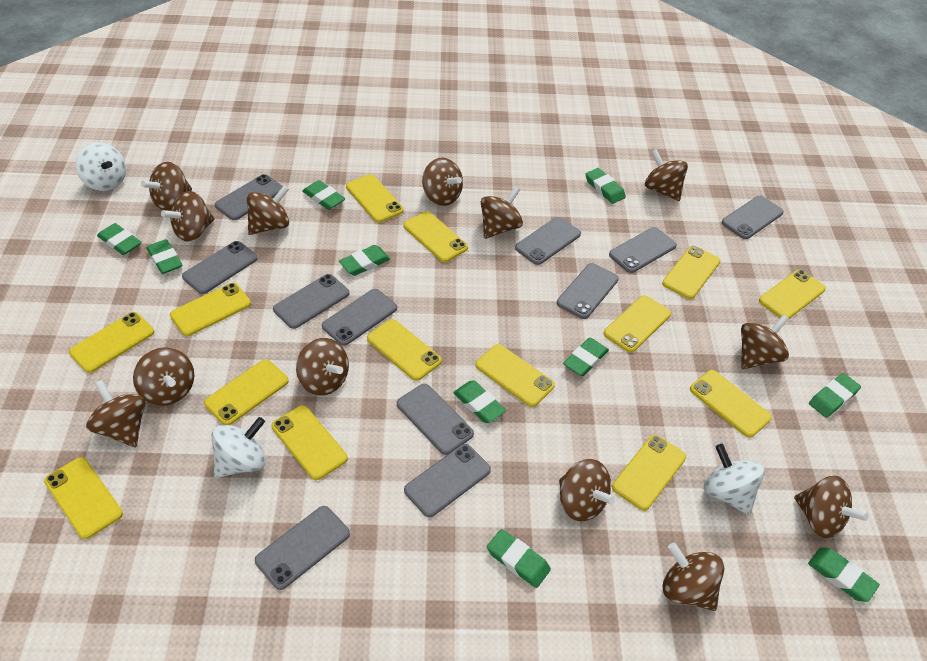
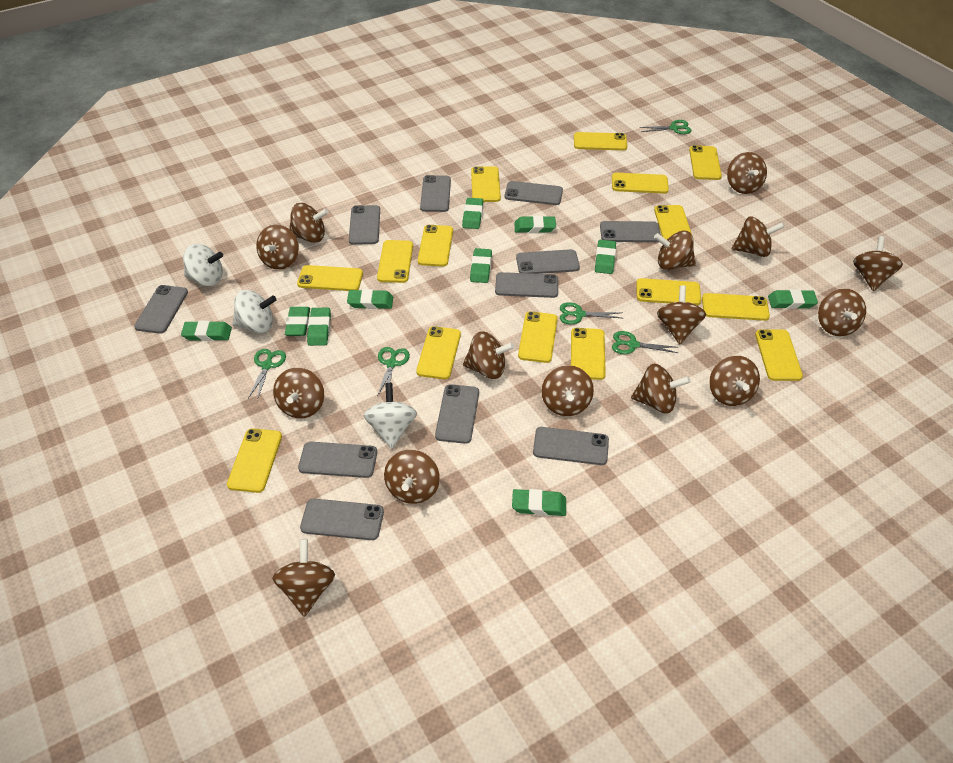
brown spinning top: 13 -> 15
green scissors: 0 -> 5
yellow phone: 14 -> 15

